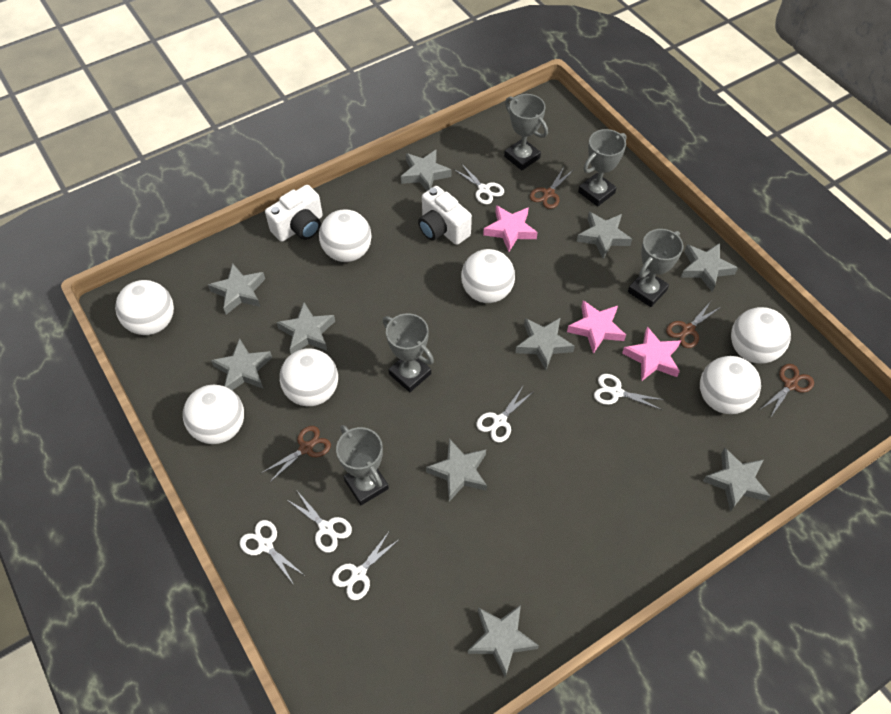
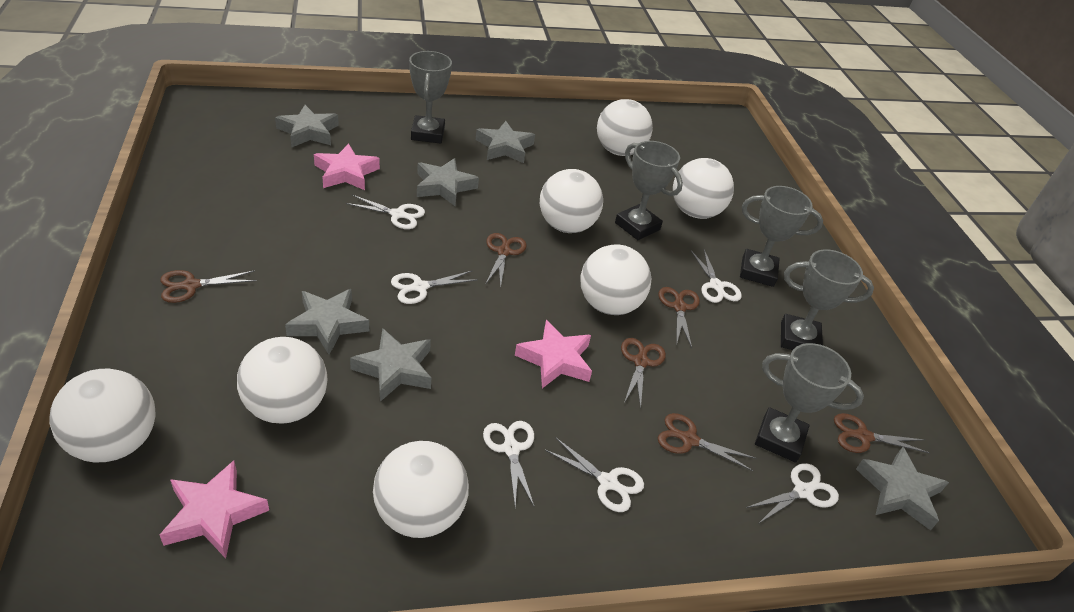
brown scissors: 4 -> 6
grey star: 10 -> 6
white camera: 2 -> 0

